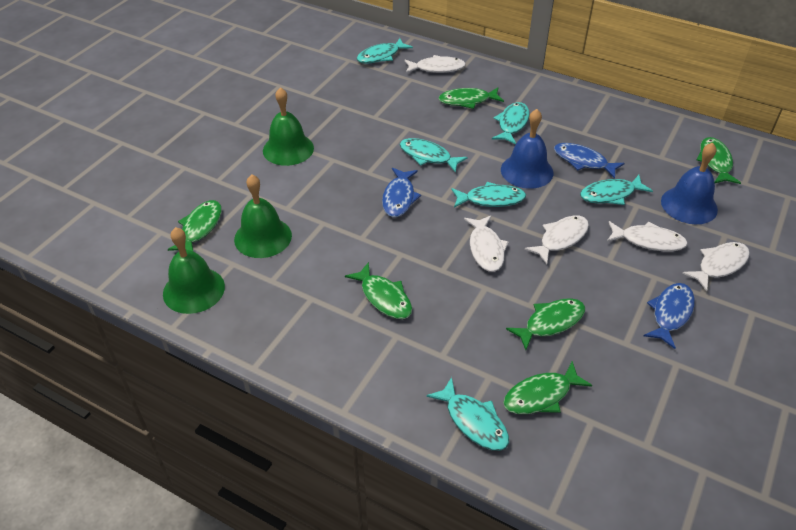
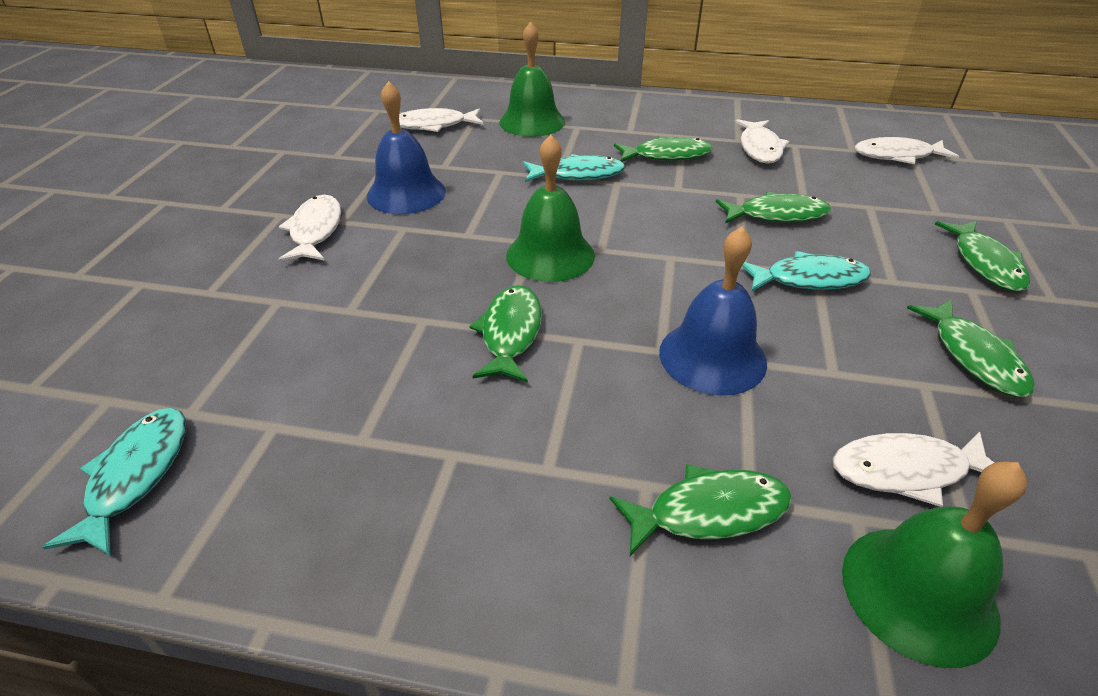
blue fish: 3 -> 0
turquoise fish: 6 -> 3

